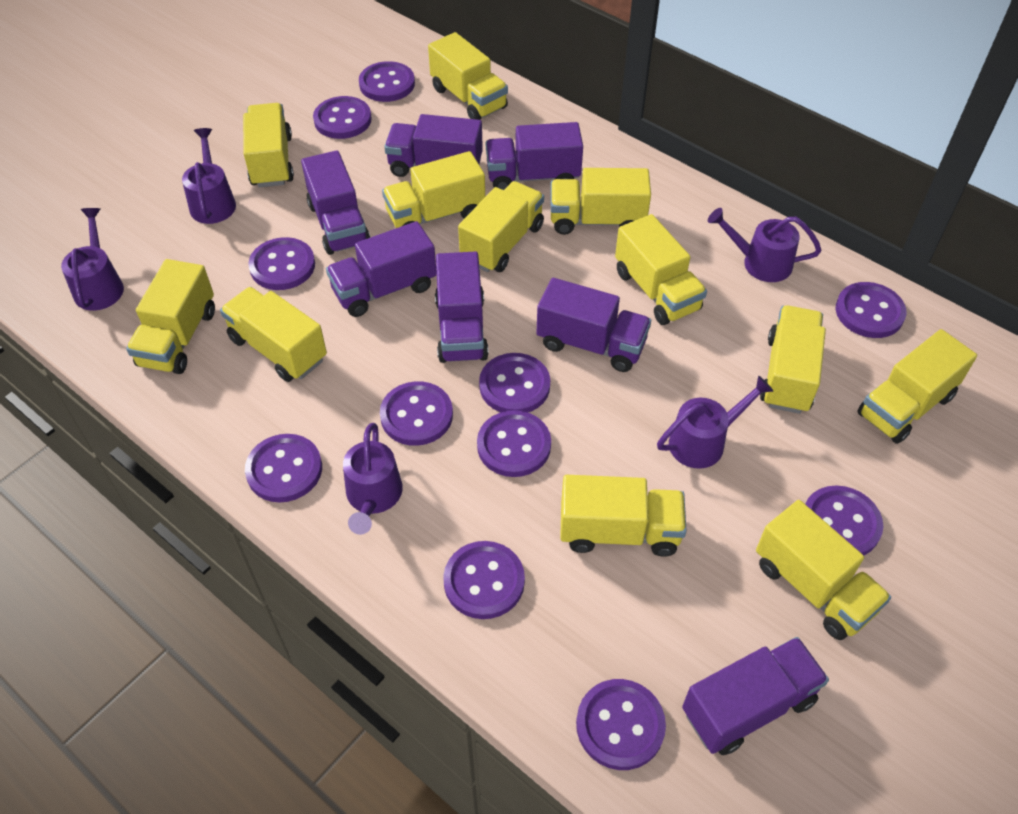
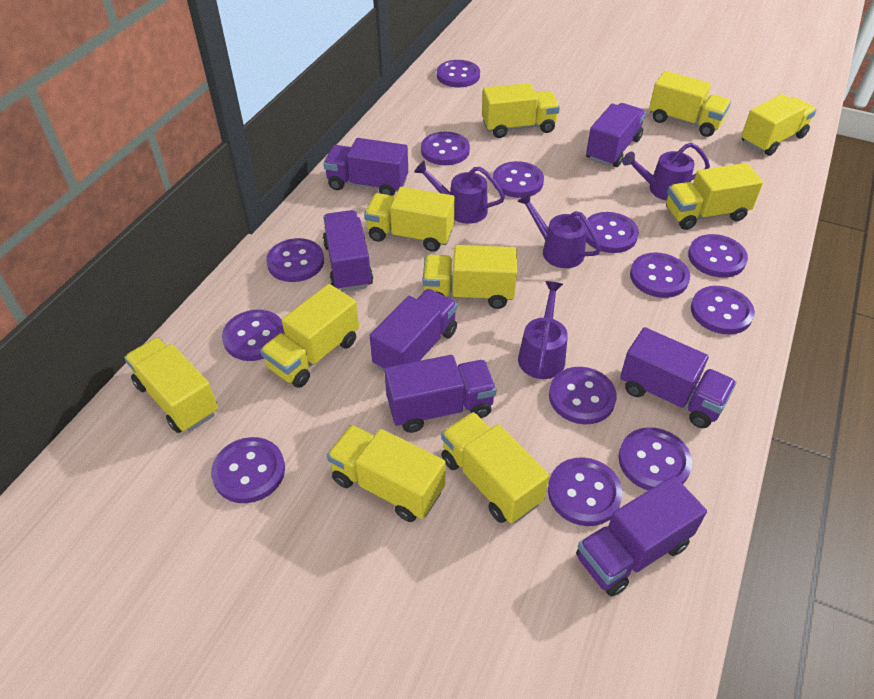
purple button: 11 -> 13
purple watering can: 5 -> 4
yellow truck: 12 -> 10

